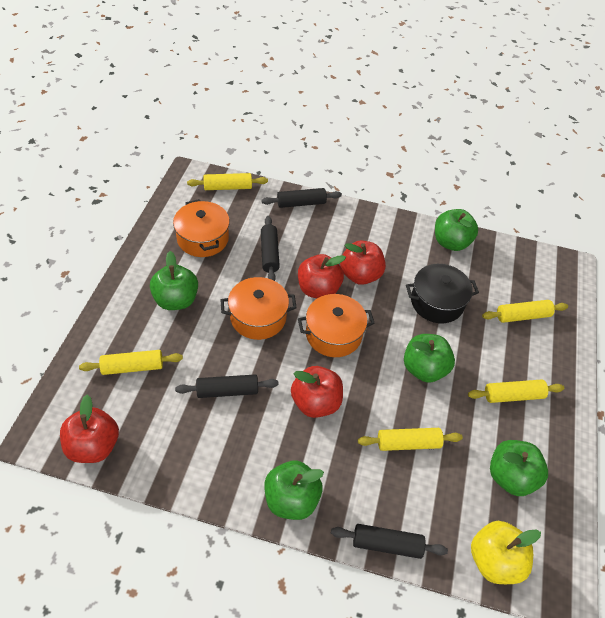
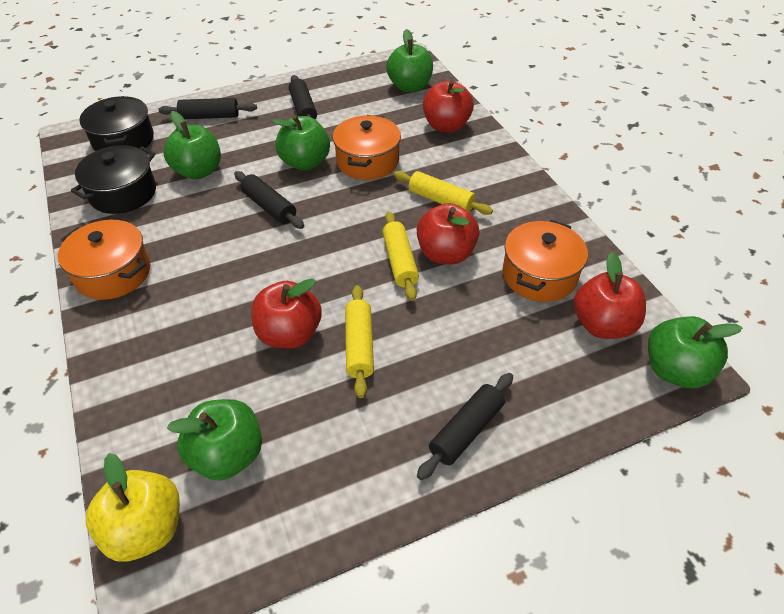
black pot: 1 -> 2
yellow rolling pin: 5 -> 3

